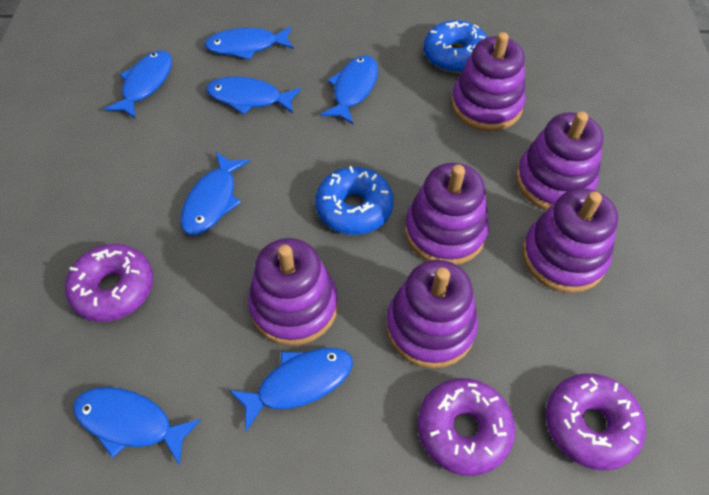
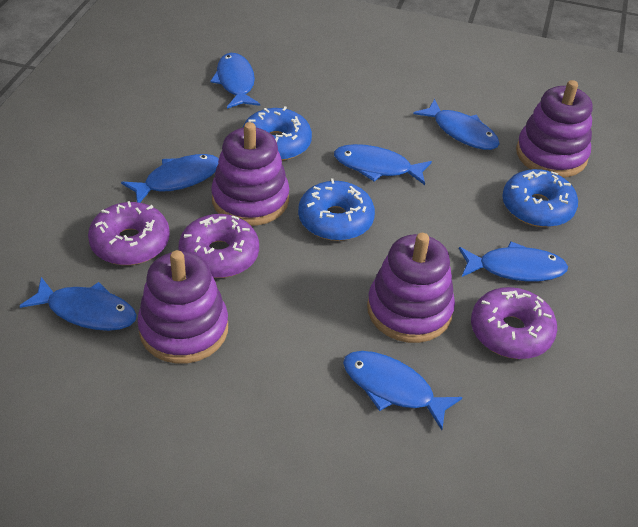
blue donut: 2 -> 3
purple stacking toy: 6 -> 4

